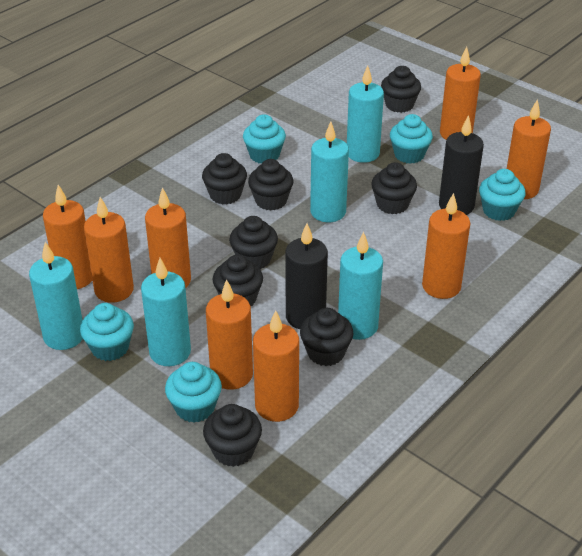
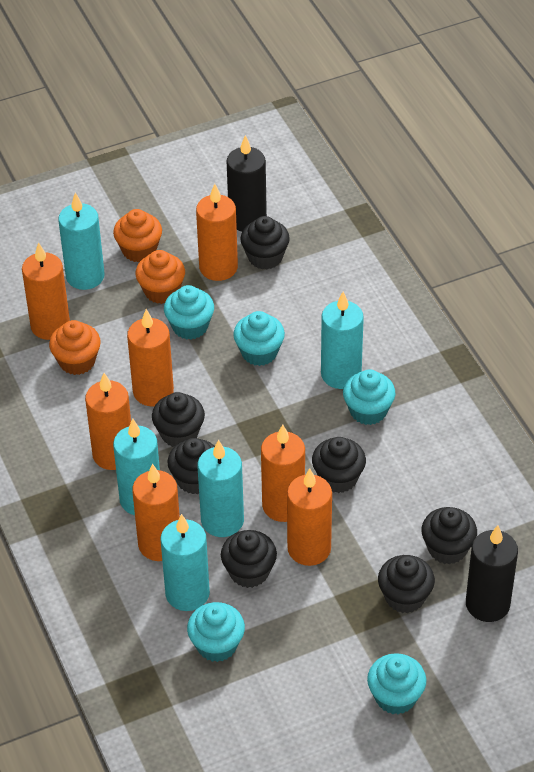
black cupcake: 8 -> 7
orange candle: 8 -> 7
orange cupcake: 0 -> 3

